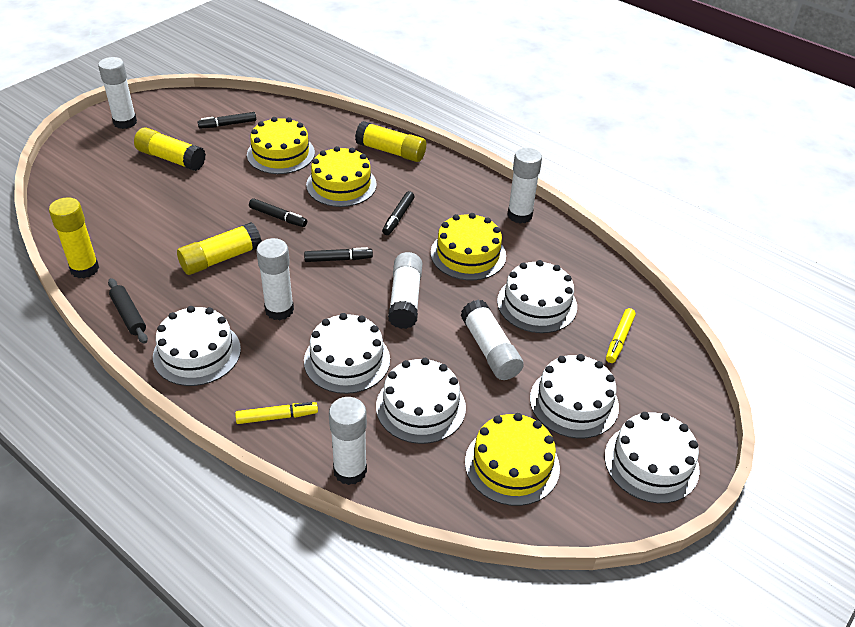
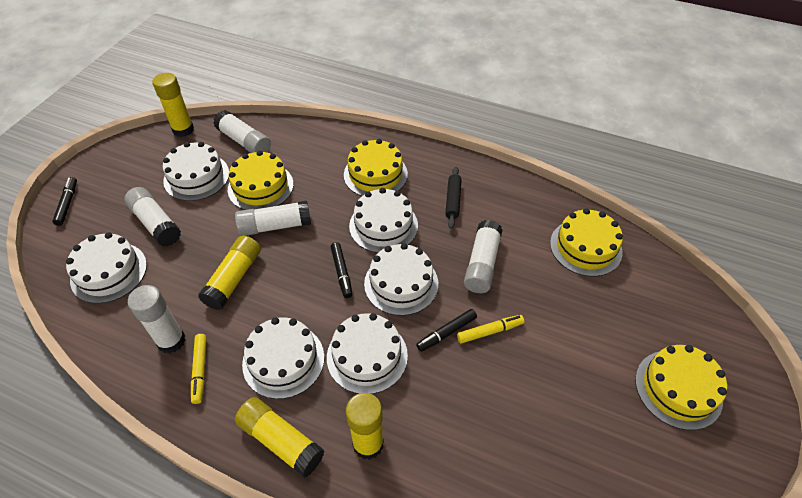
black marker: 4 -> 3
white glue stick: 6 -> 5

